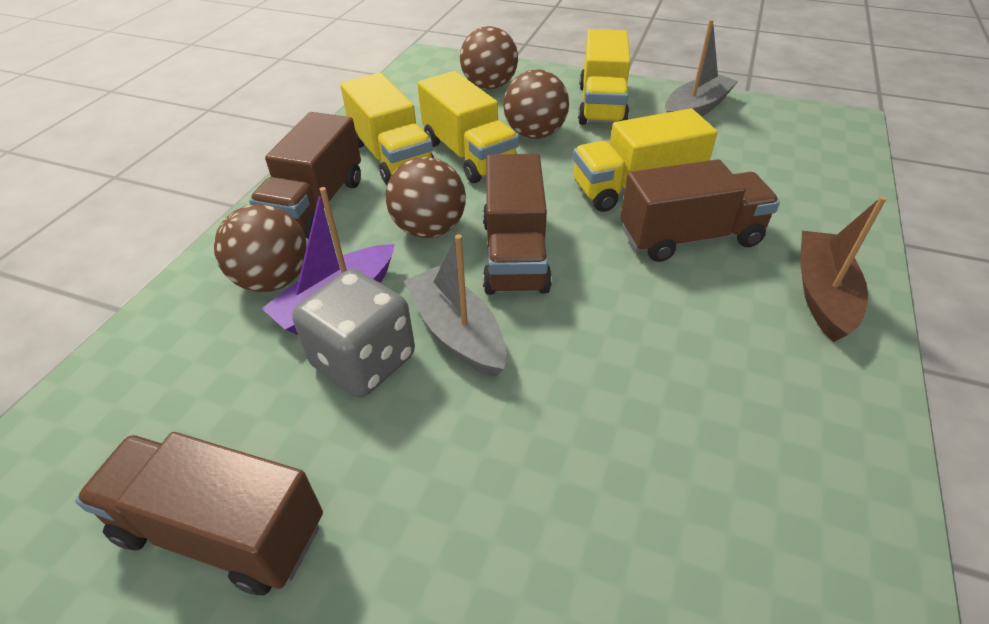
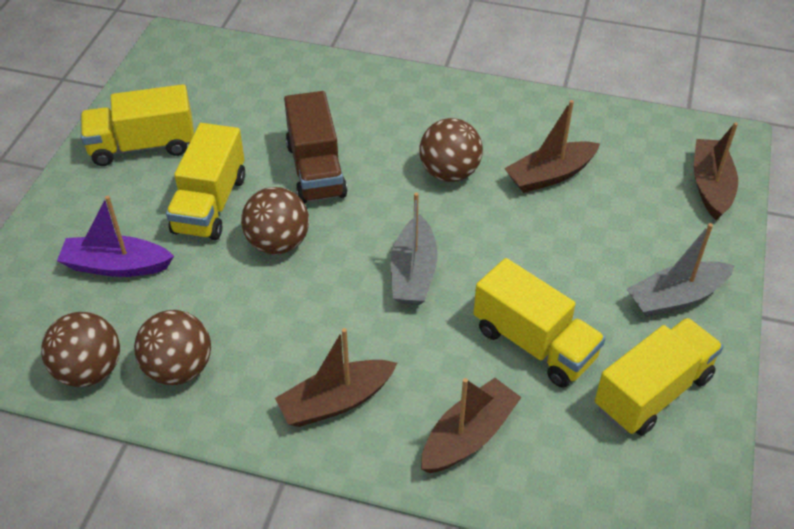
brown boat: 1 -> 4
brown truck: 4 -> 1
grey dice: 1 -> 0

